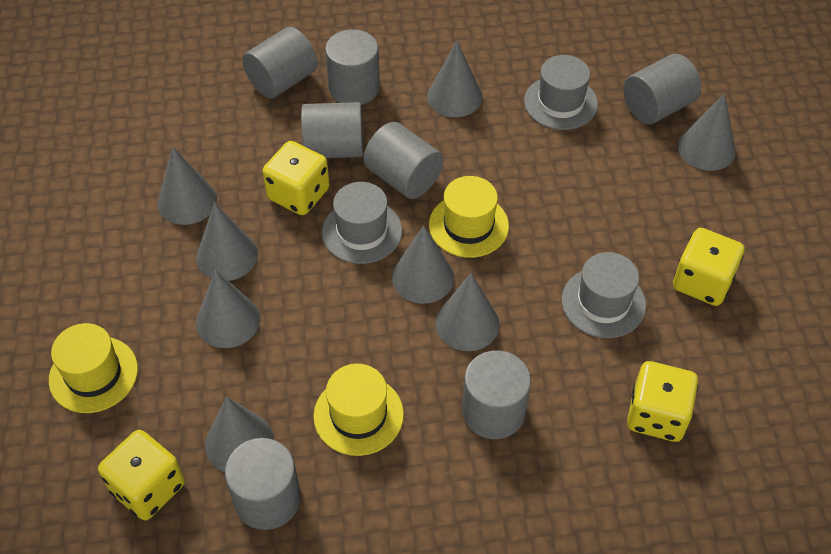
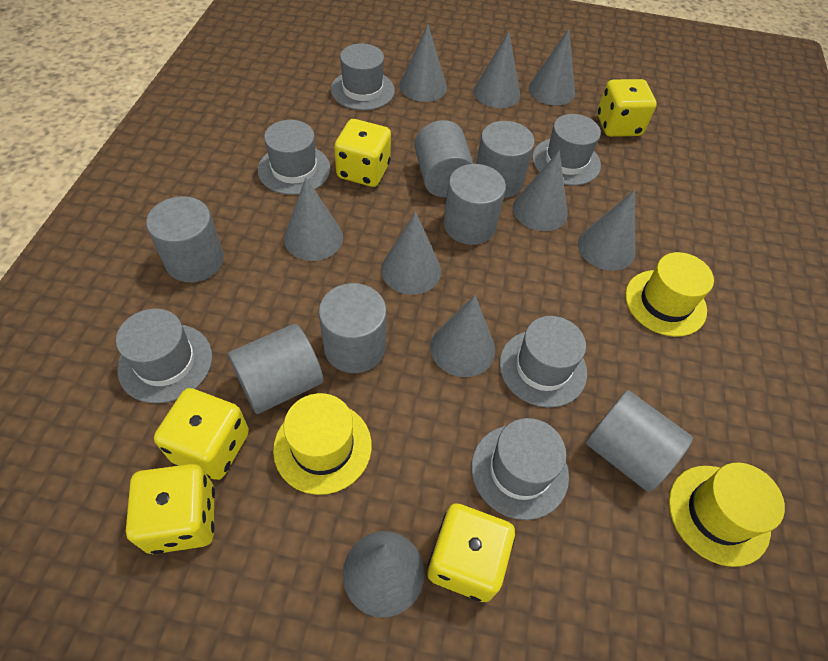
grey cone: 8 -> 9
grey hat: 3 -> 6
yellow dice: 4 -> 5

